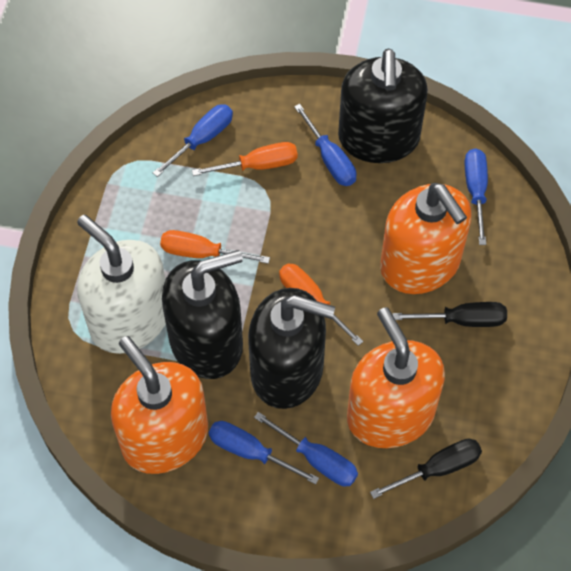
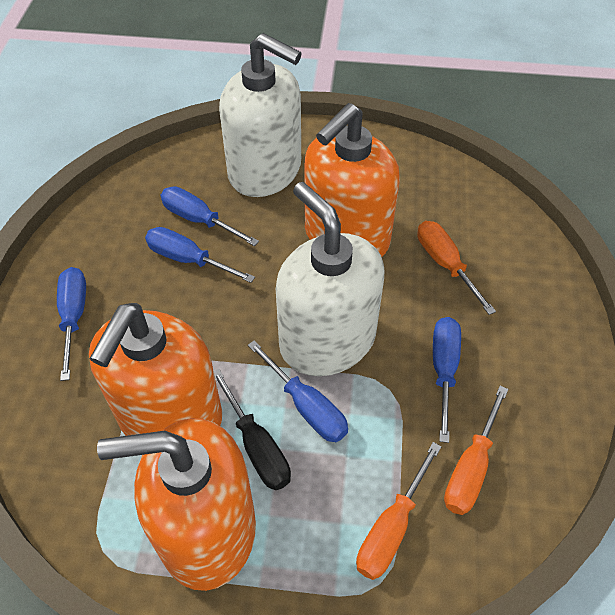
black screwdriver: 2 -> 1
black soap dispenser: 3 -> 0
white soap dispenser: 1 -> 2

